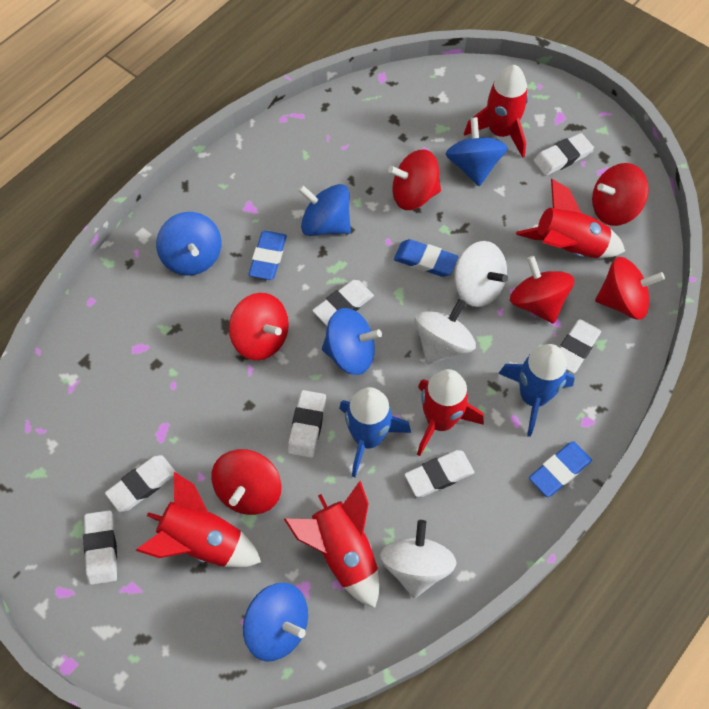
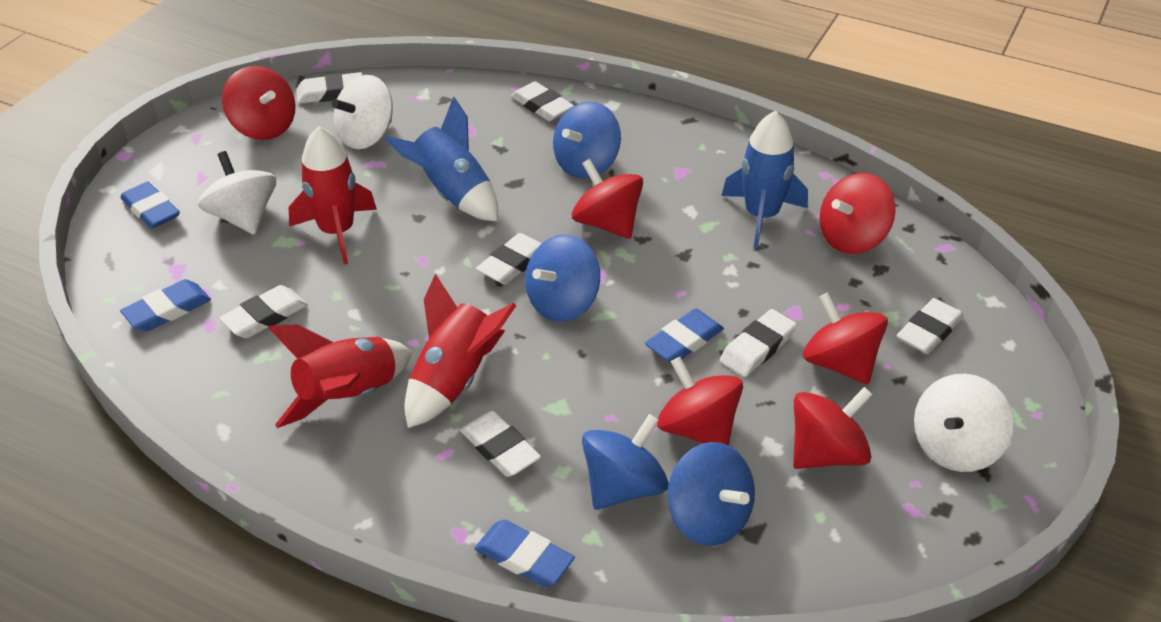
blue eraser: 3 -> 4
blue spinning top: 5 -> 4
red rocket: 5 -> 3

